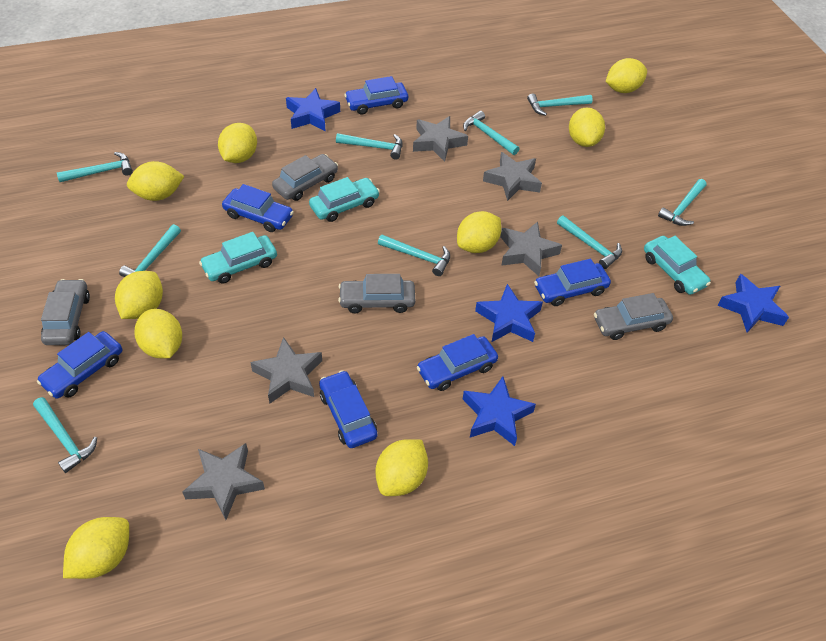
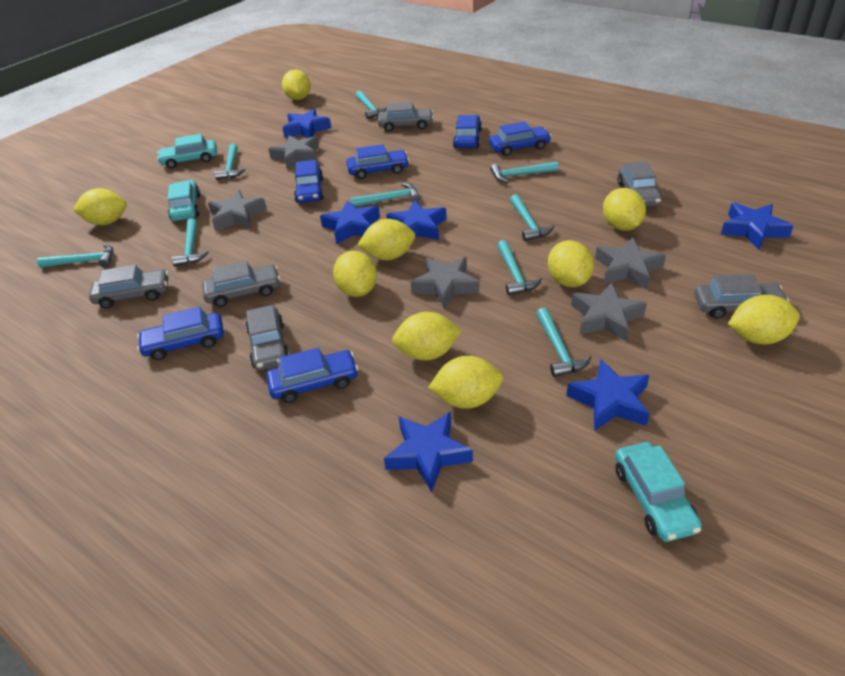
blue star: 4 -> 6
grey car: 4 -> 6

